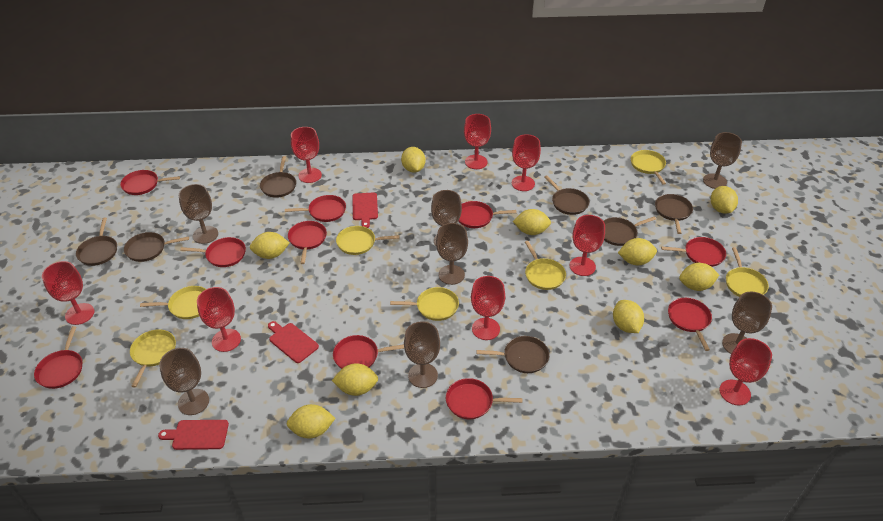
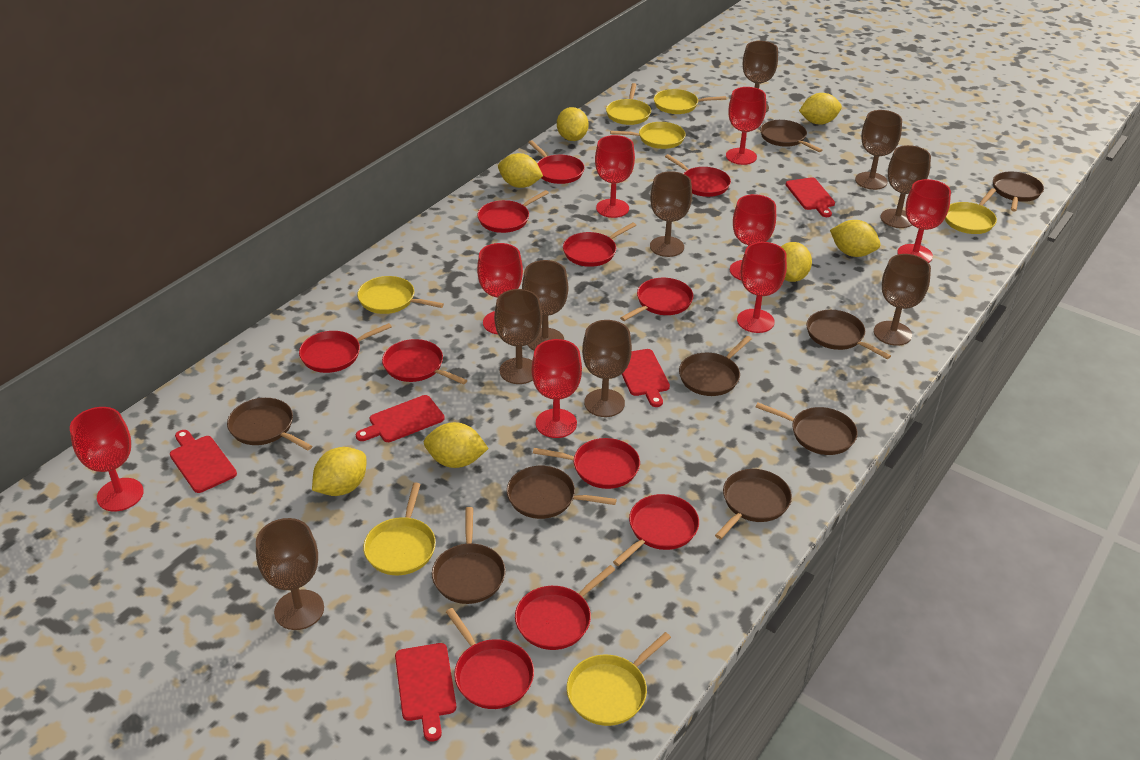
brown goblet: 7 -> 9
brown pan: 7 -> 9
red cutting board: 3 -> 5
red pan: 10 -> 11
yellow lemon: 9 -> 7

